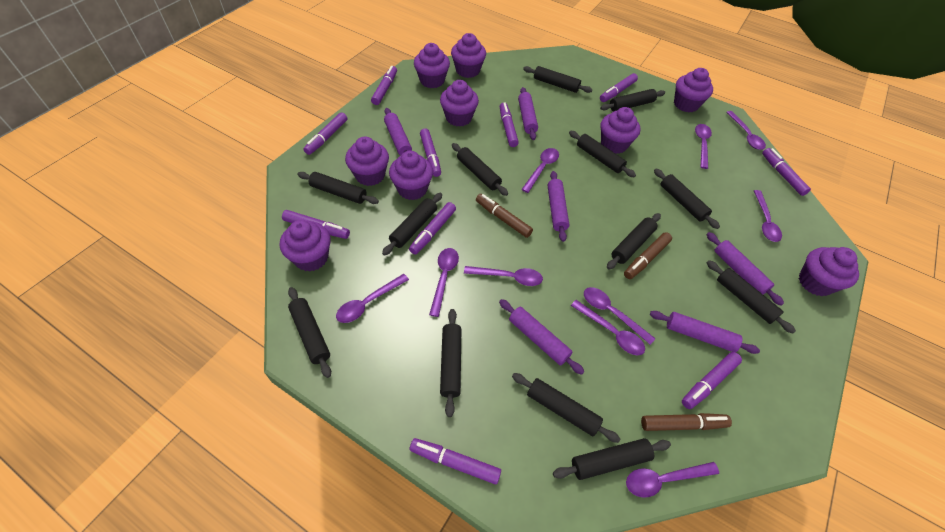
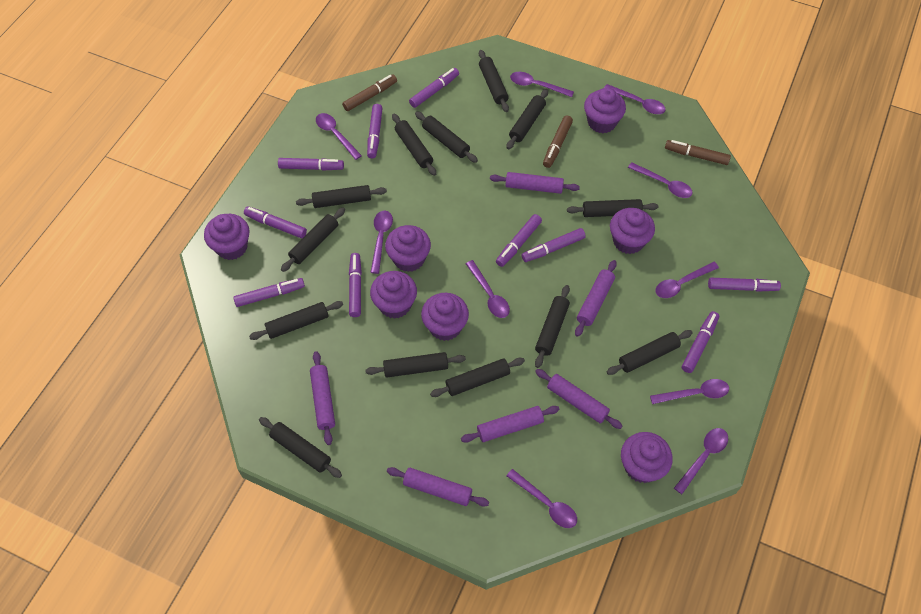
purple cupcake: 9 -> 7

